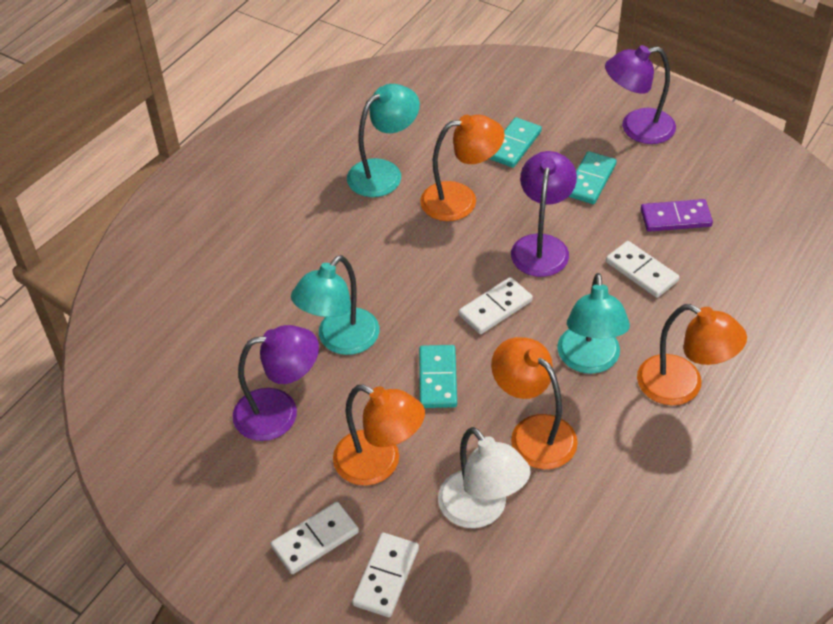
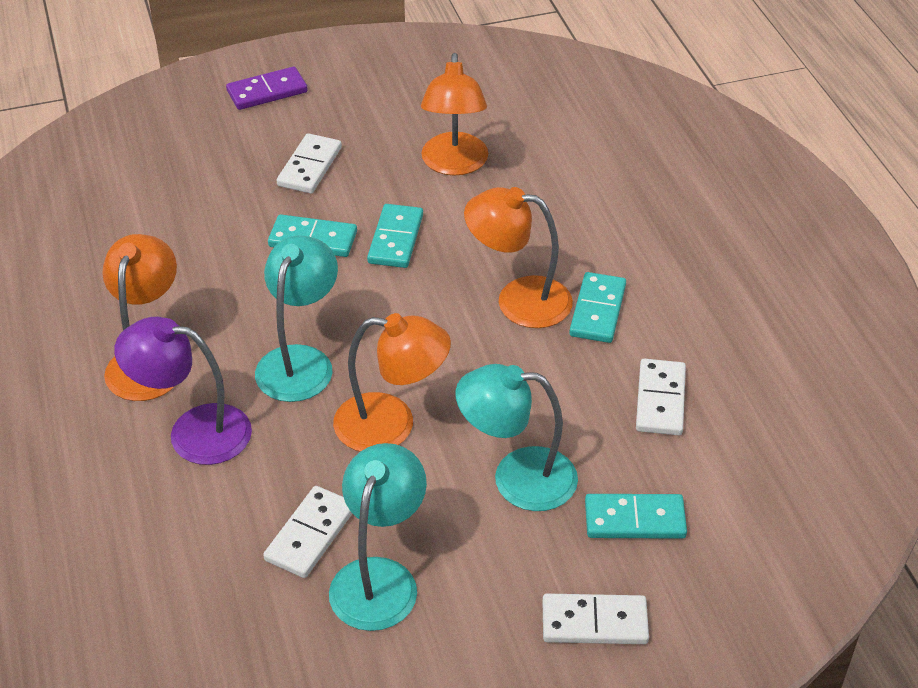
purple lamp: 3 -> 1
turquoise domino: 3 -> 4
white lamp: 1 -> 0

